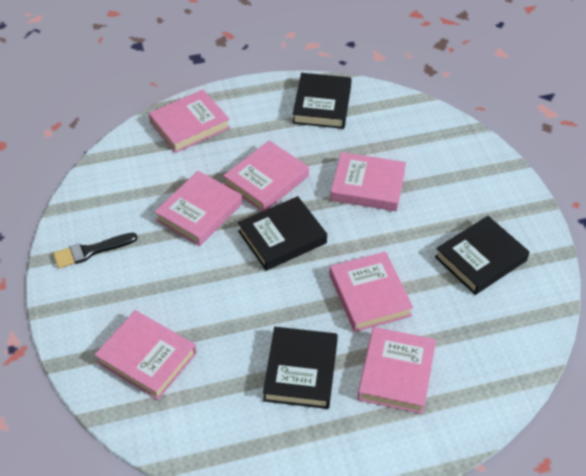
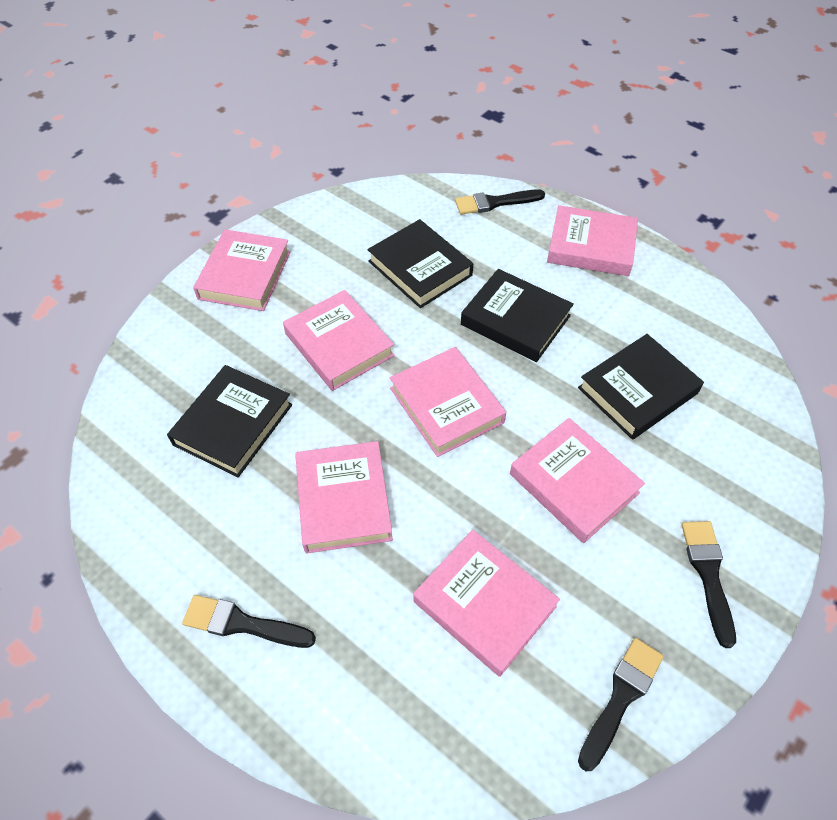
black brush: 1 -> 4

